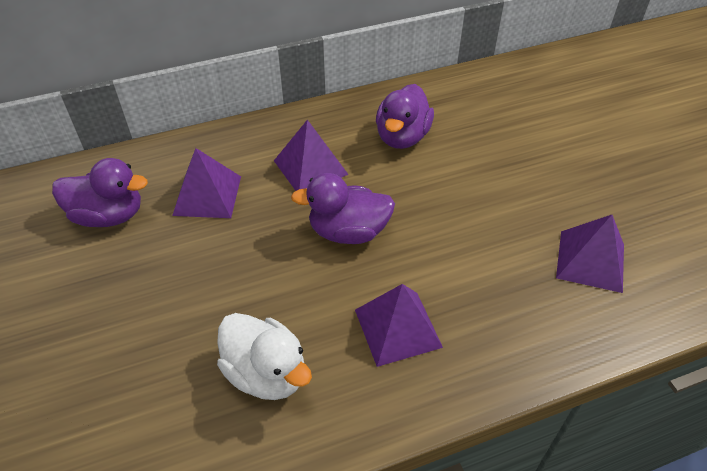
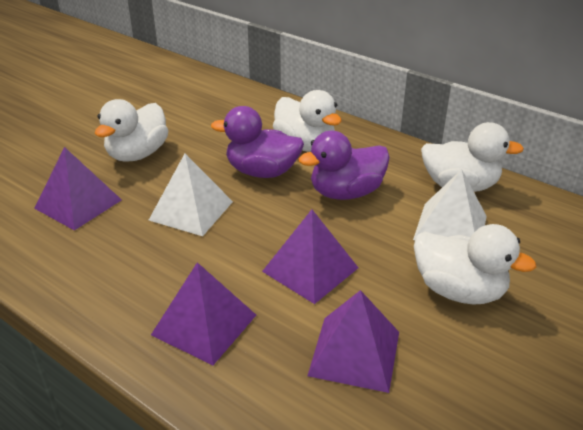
purple duck: 3 -> 2
white duck: 1 -> 4
white pyramid: 0 -> 2

